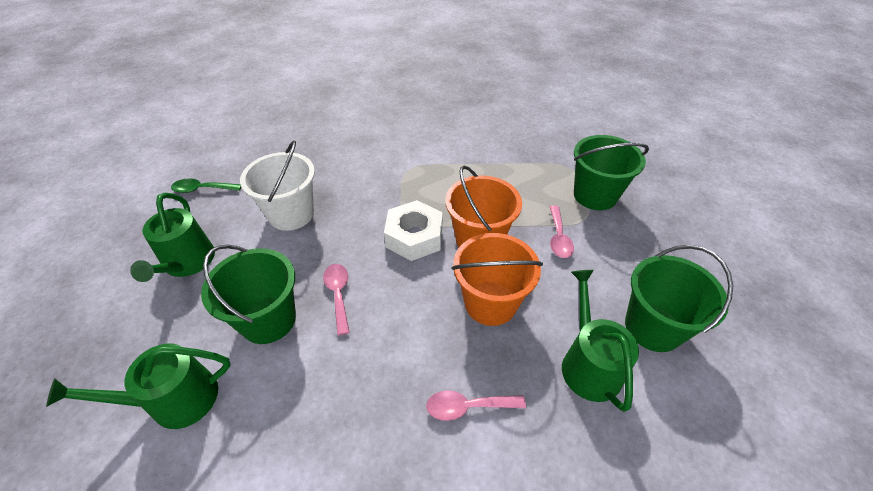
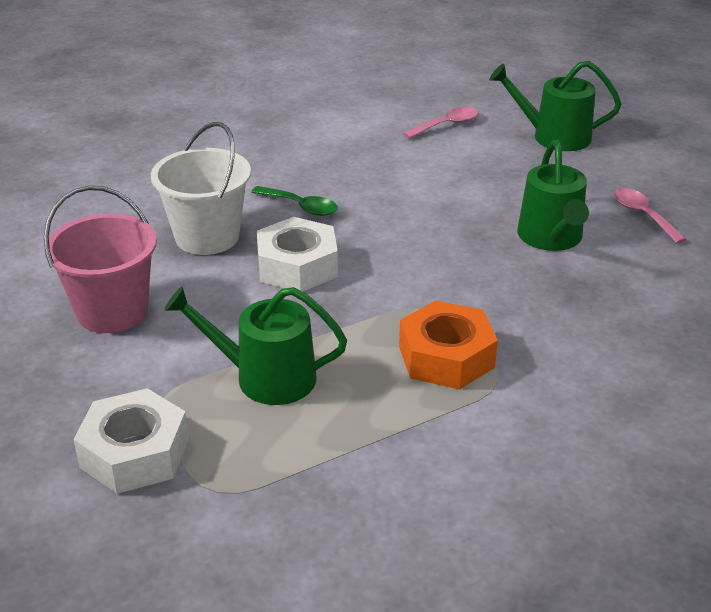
green bucket: 3 -> 0
orange bucket: 2 -> 0
orange nut: 0 -> 1
pink bucket: 0 -> 1
pink spoon: 3 -> 2
white nut: 1 -> 2

